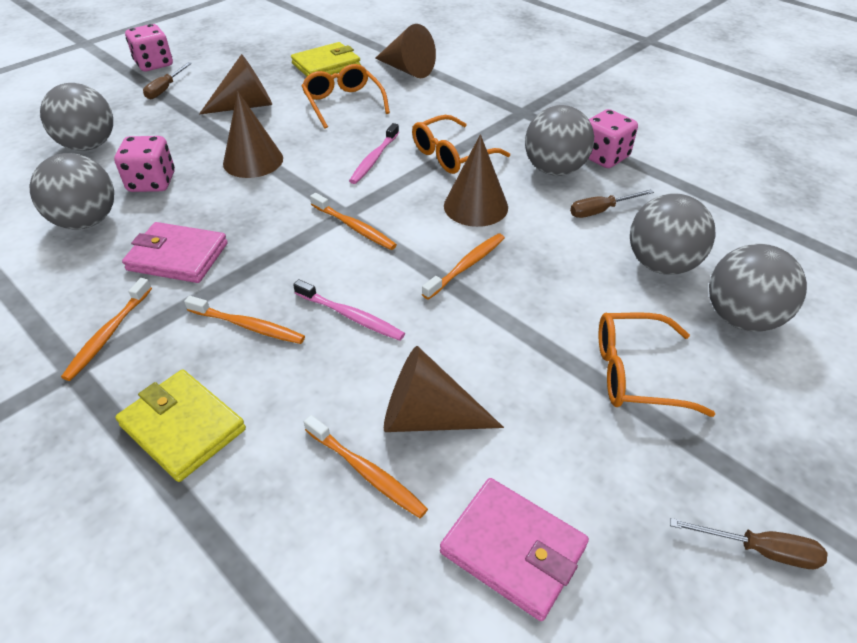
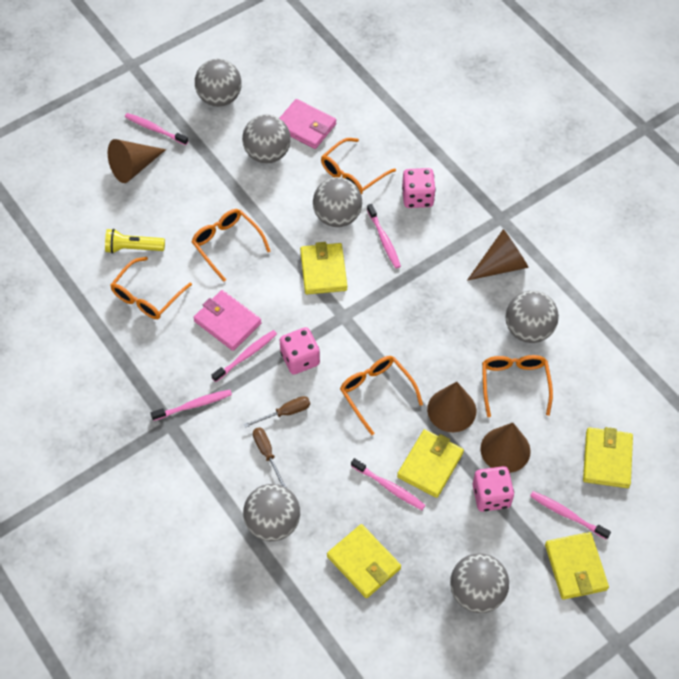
brown cone: 5 -> 4
brown screwdriver: 3 -> 2
grey ball: 5 -> 6
orange glasses: 3 -> 5
orange toothbrush: 5 -> 0
pink toothbrush: 2 -> 6
yellow flashlight: 0 -> 1
yellow wallet: 2 -> 5

